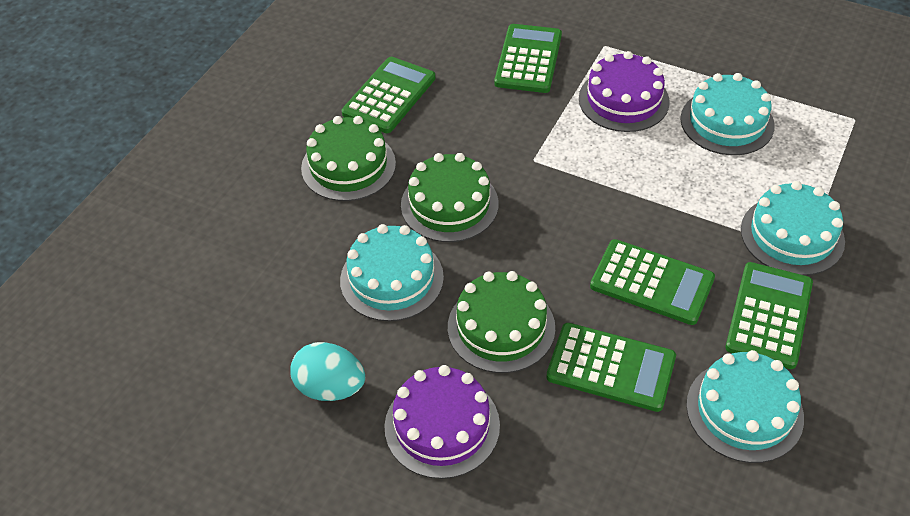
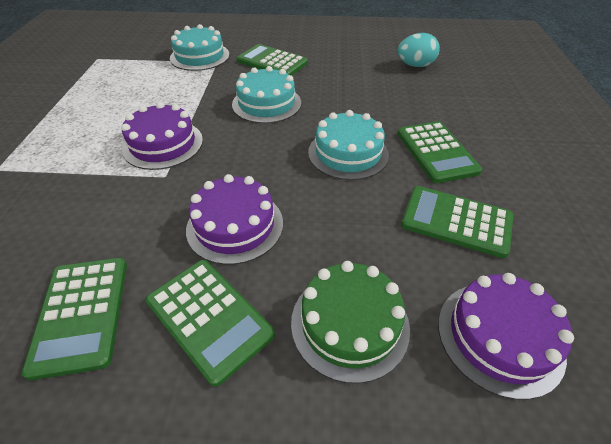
green cake: 3 -> 1
purple cake: 2 -> 3
turquoise cake: 4 -> 3

